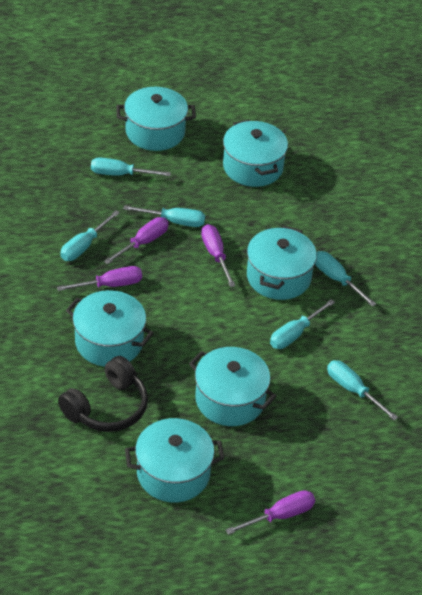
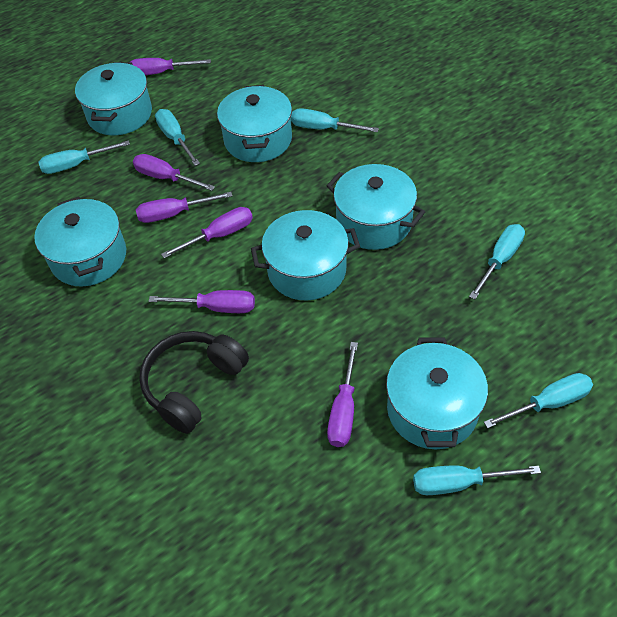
purple screwdriver: 4 -> 6

